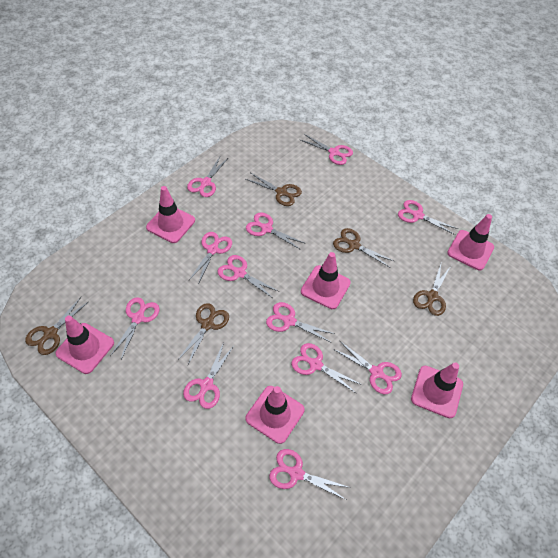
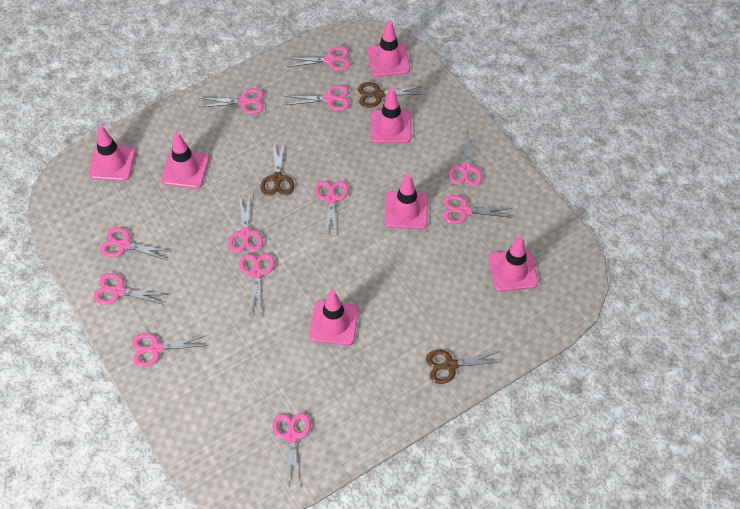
brown scissors: 5 -> 3
pink traffic cone: 6 -> 7

